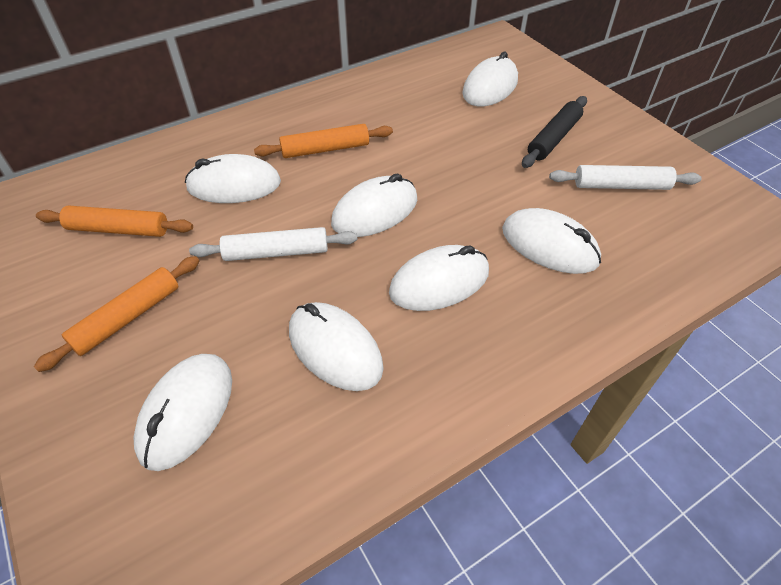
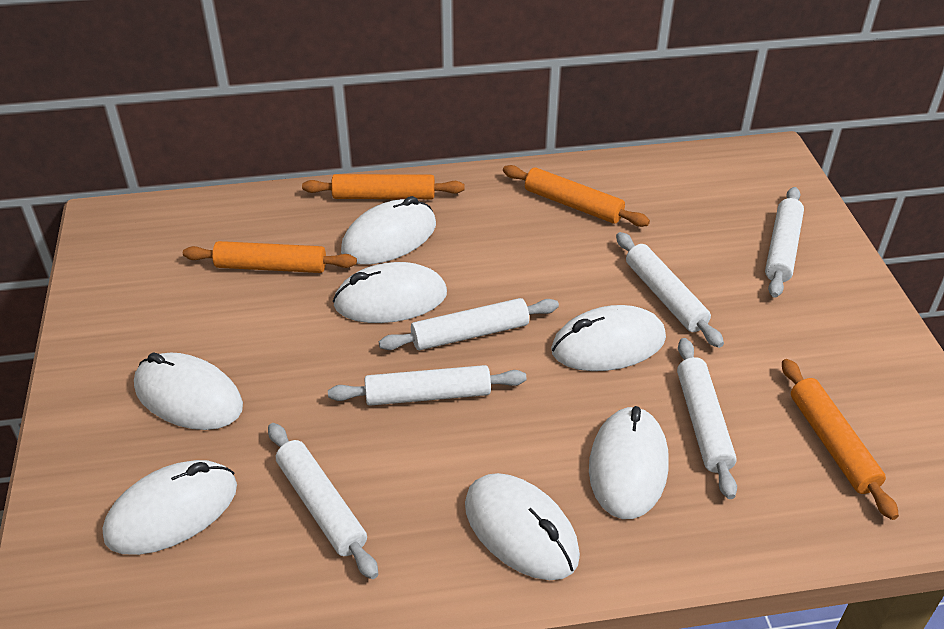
black rolling pin: 1 -> 0
orange rolling pin: 3 -> 4
white rolling pin: 2 -> 6

